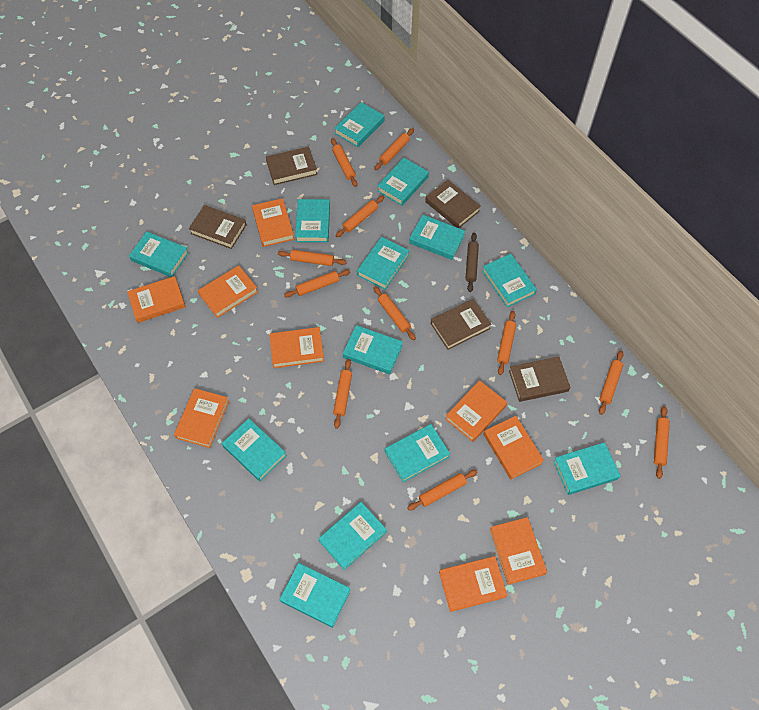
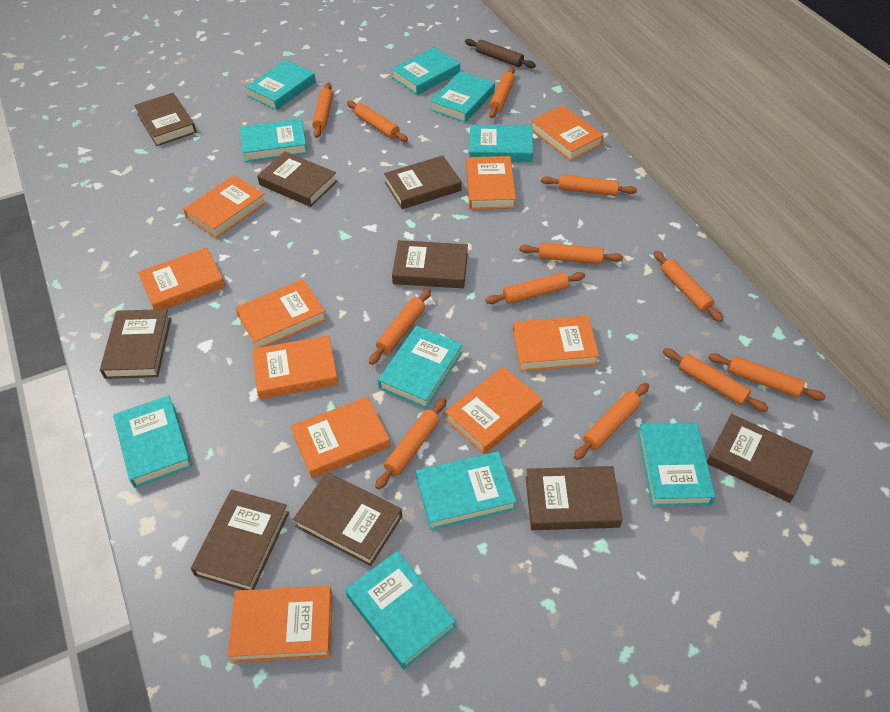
brown book: 5 -> 9
orange book: 9 -> 10
orange rolling pin: 11 -> 12
turquoise book: 13 -> 10

